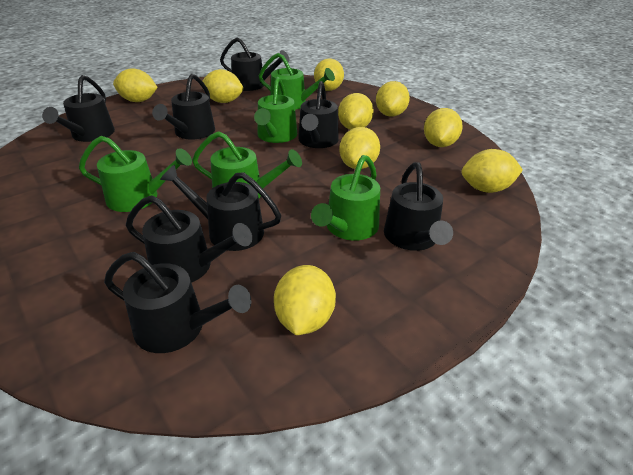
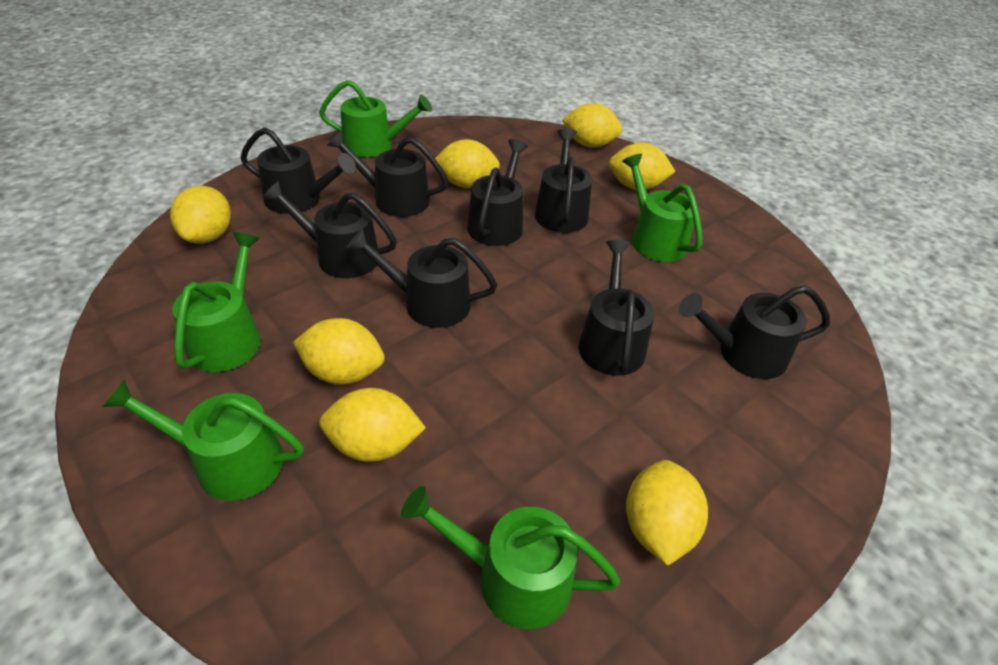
yellow lemon: 9 -> 7

